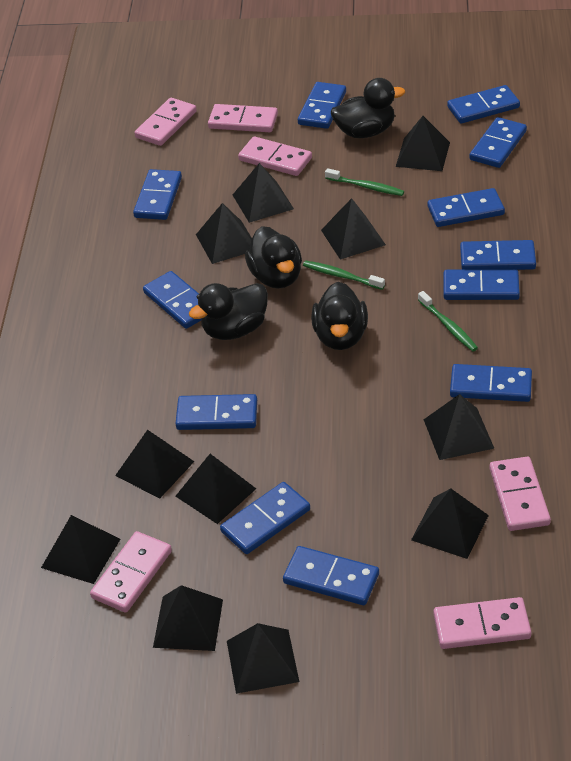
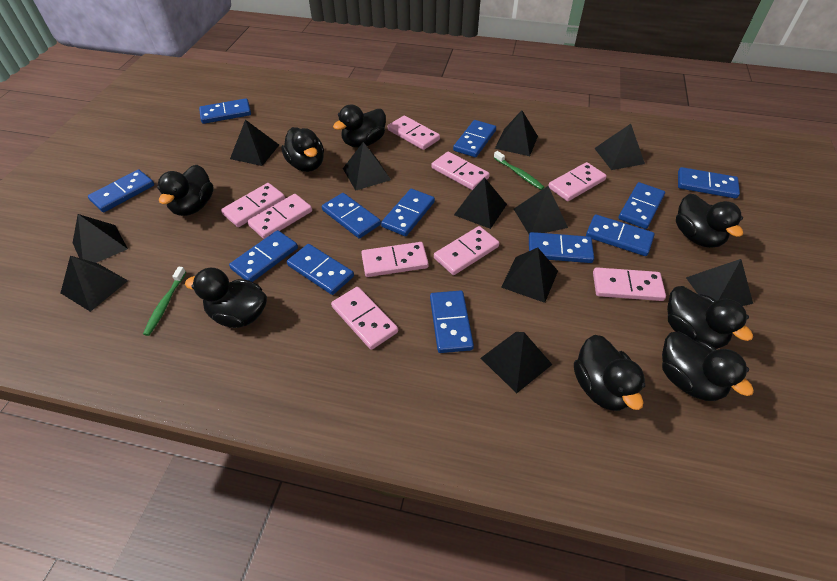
black duck: 4 -> 8
green toothbrush: 3 -> 2
pink domino: 6 -> 9

